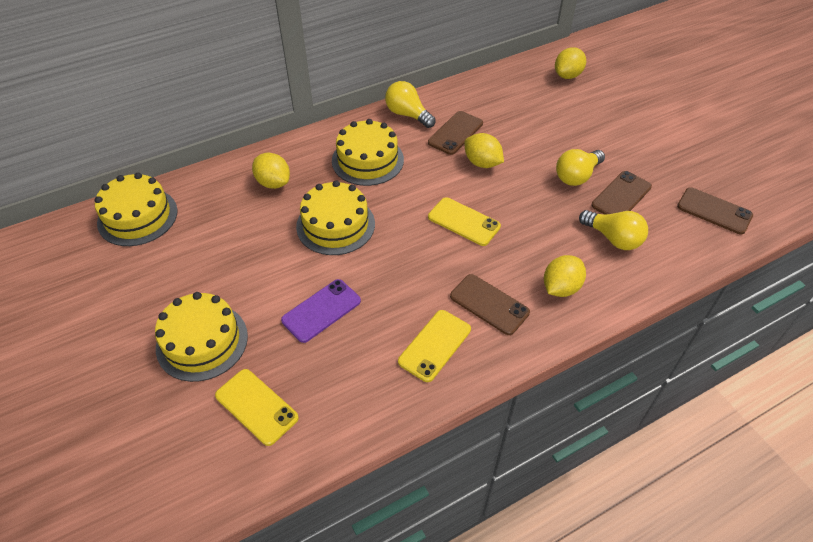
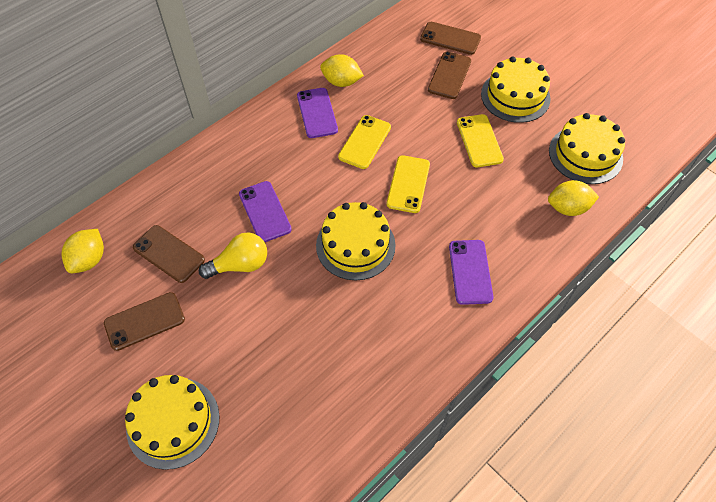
purple phone: 1 -> 3
yellow lemon: 4 -> 3
yellow light bulb: 3 -> 1

